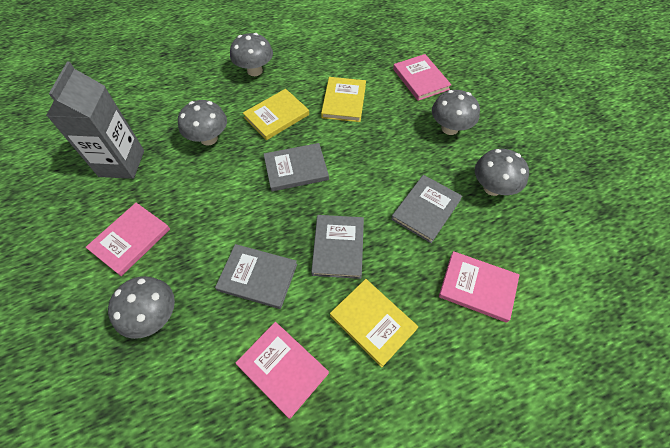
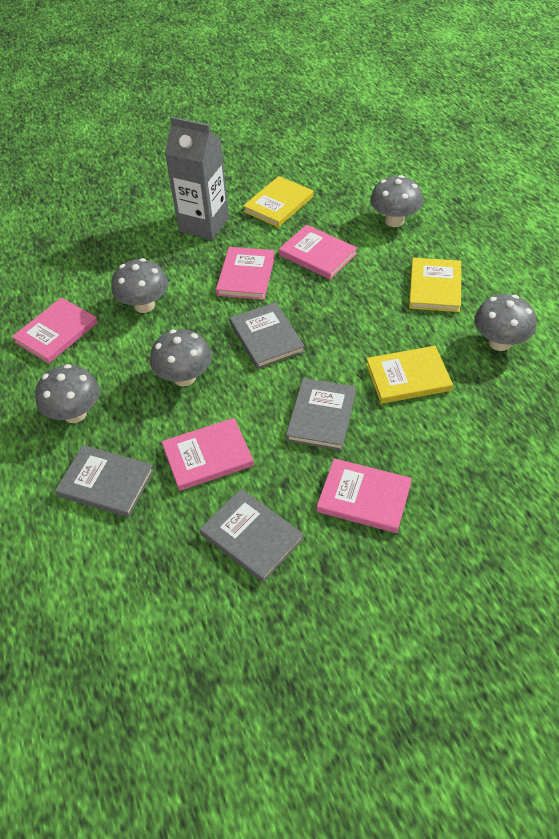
pink book: 4 -> 5

